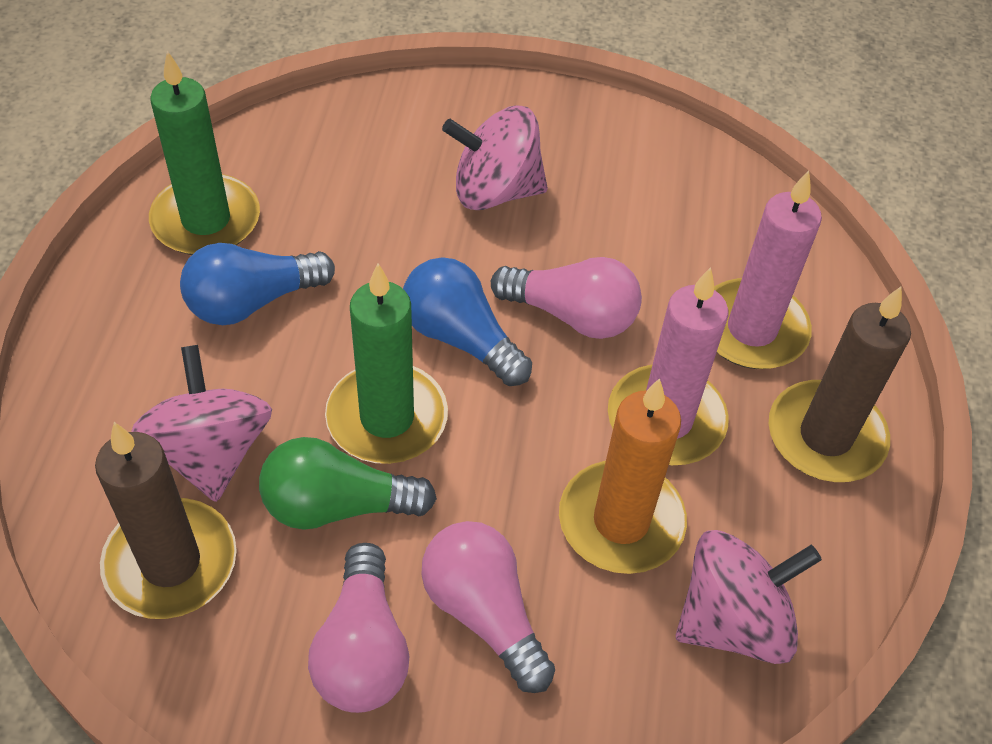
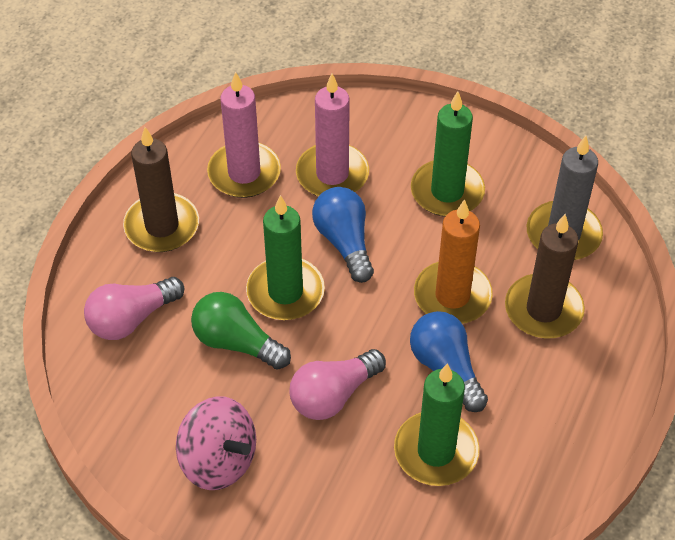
green candle: 2 -> 3
grey candle: 0 -> 1
pink light bulb: 3 -> 2
pink spinning top: 3 -> 1

